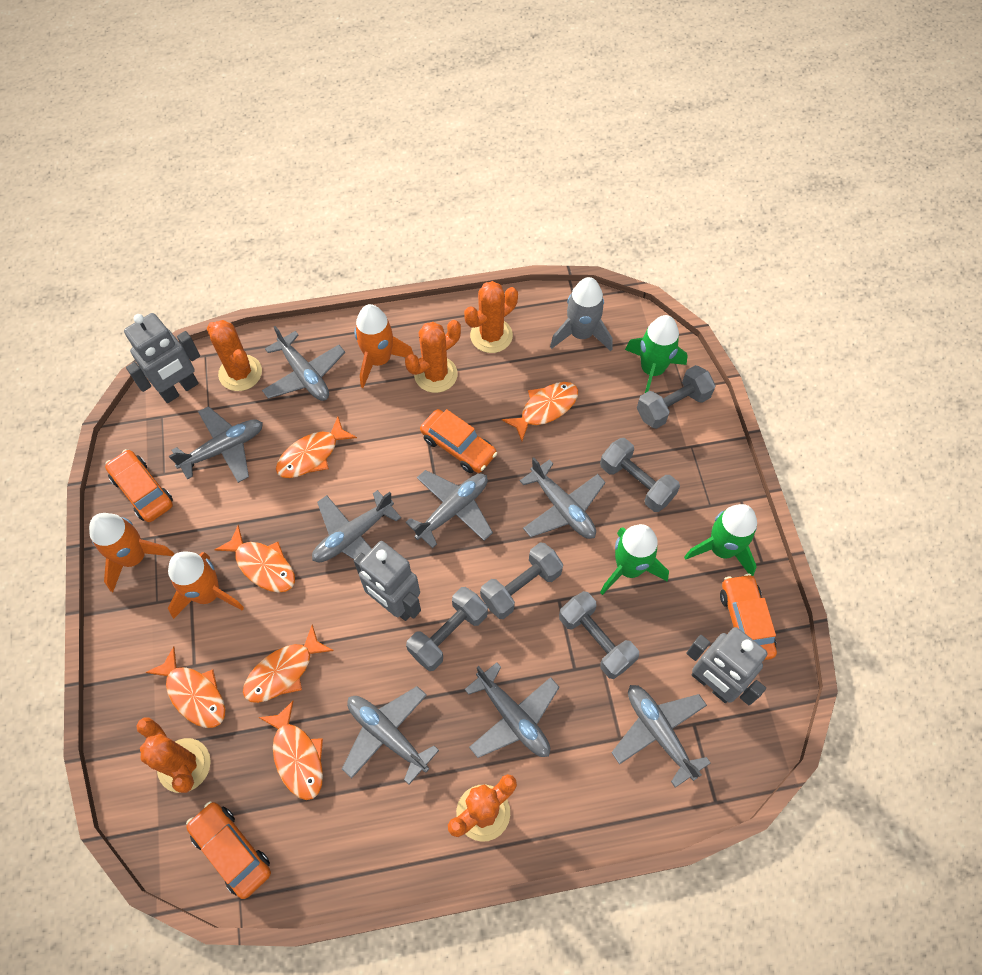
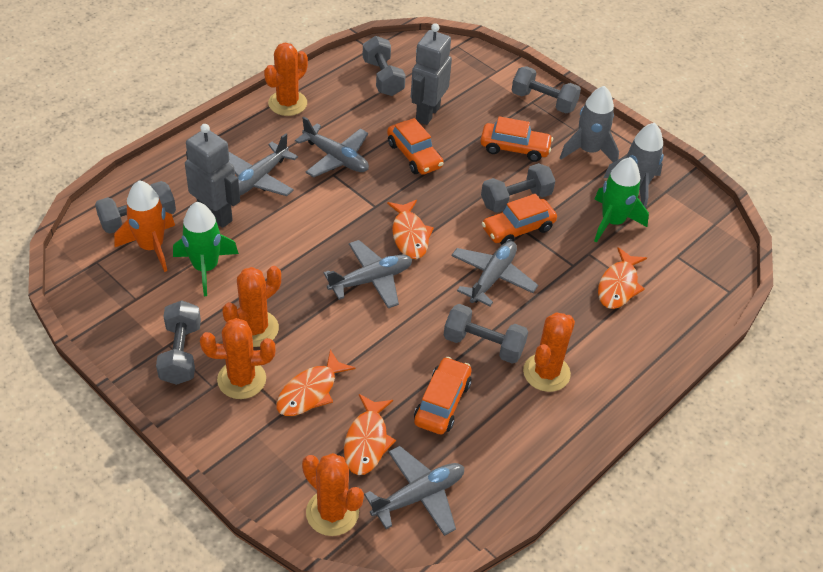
green rocket: 3 -> 2
grey dumbbell: 5 -> 6
grey plane: 8 -> 5
grey robot: 3 -> 2
grey rocket: 1 -> 2
orange fish: 6 -> 4
orange rocket: 3 -> 1

